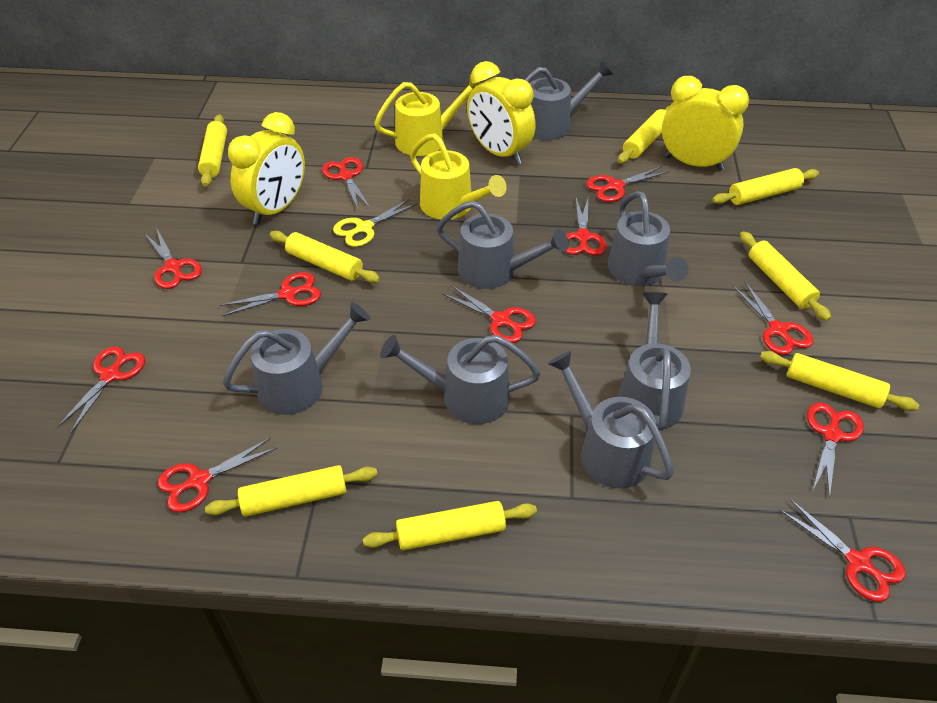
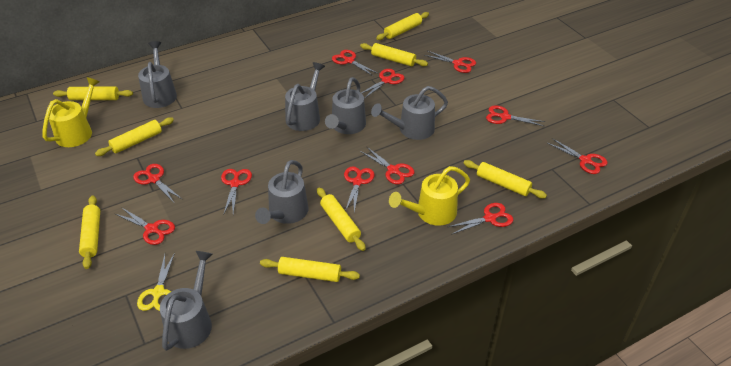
grey watering can: 7 -> 6
yellow clock: 3 -> 0

